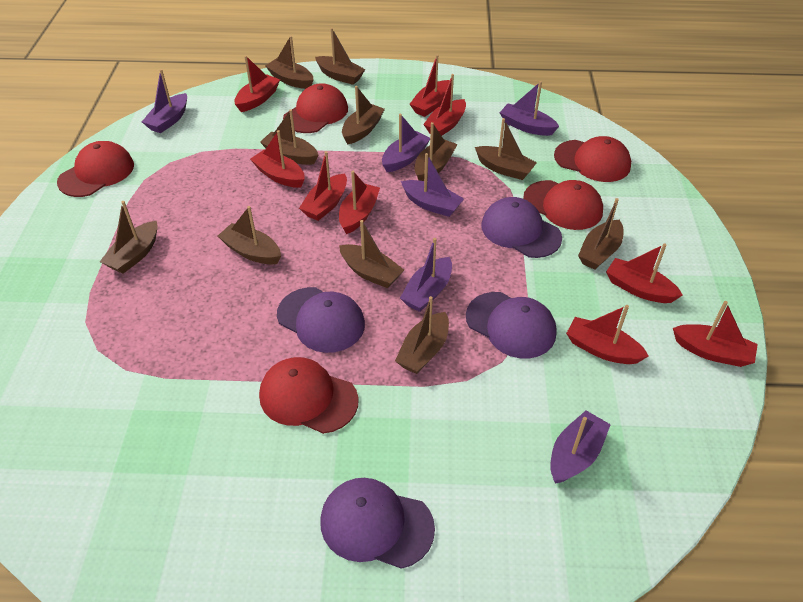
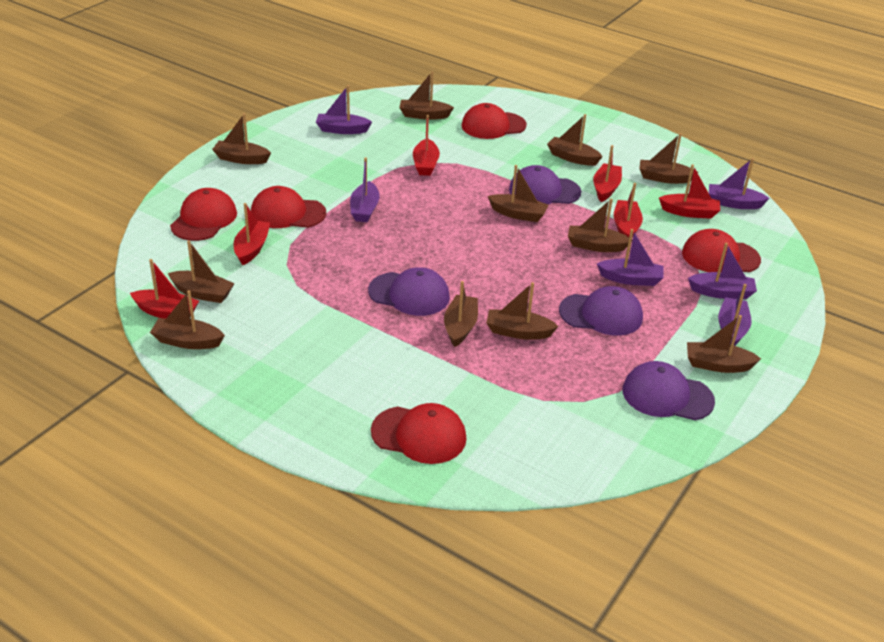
red boat: 9 -> 6

